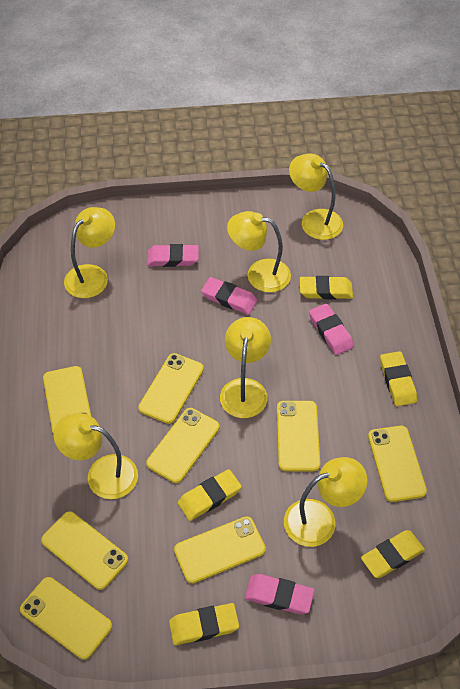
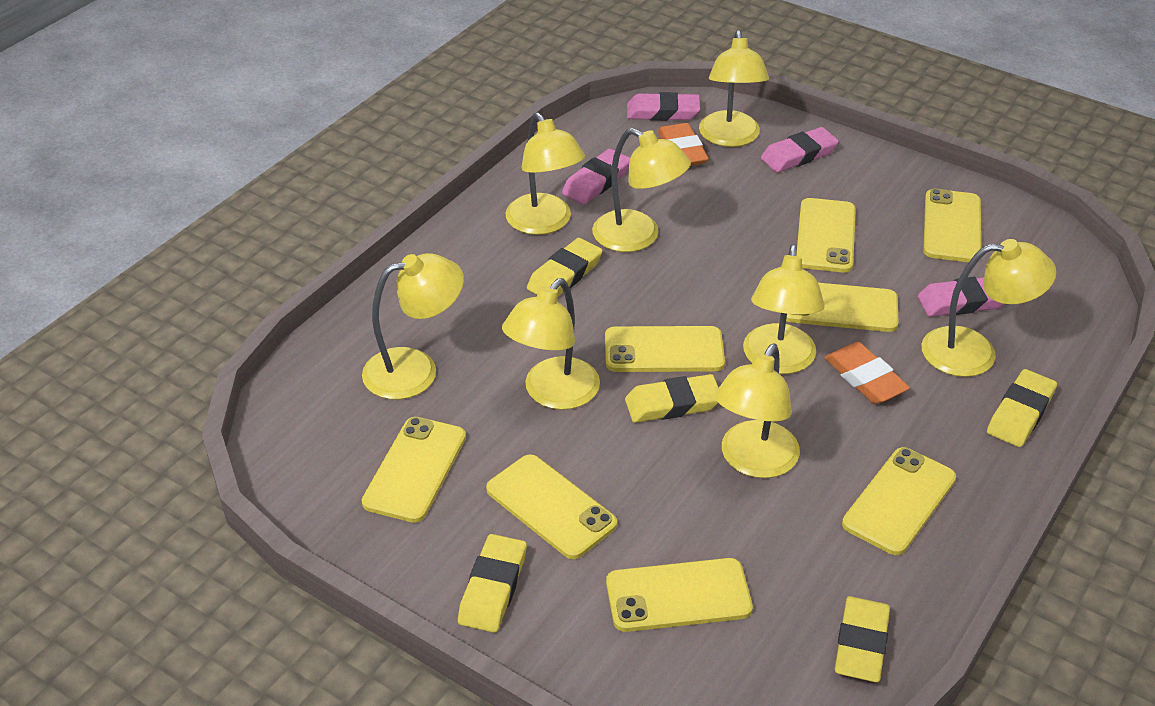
orange eraser: 0 -> 2
yellow lamp: 6 -> 8

